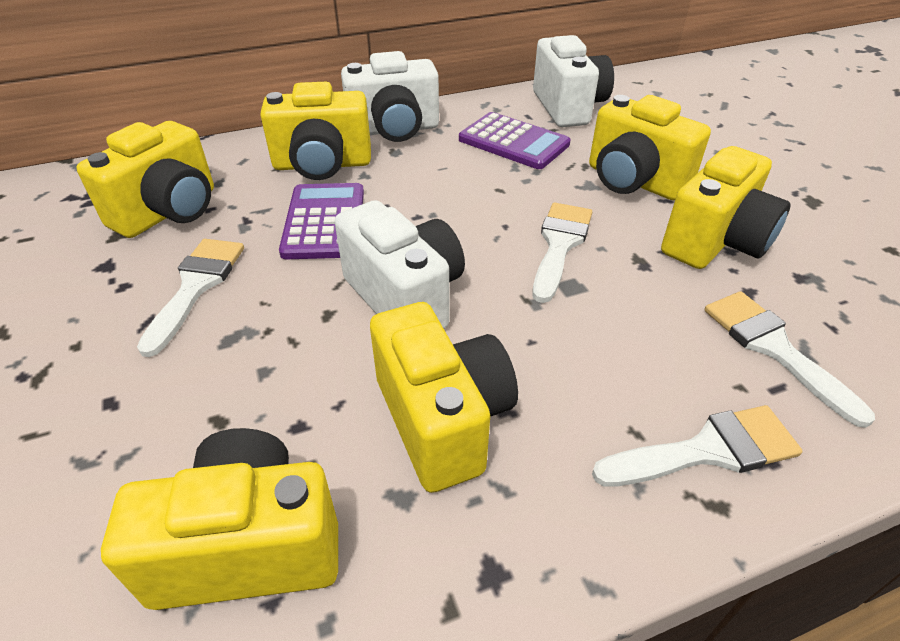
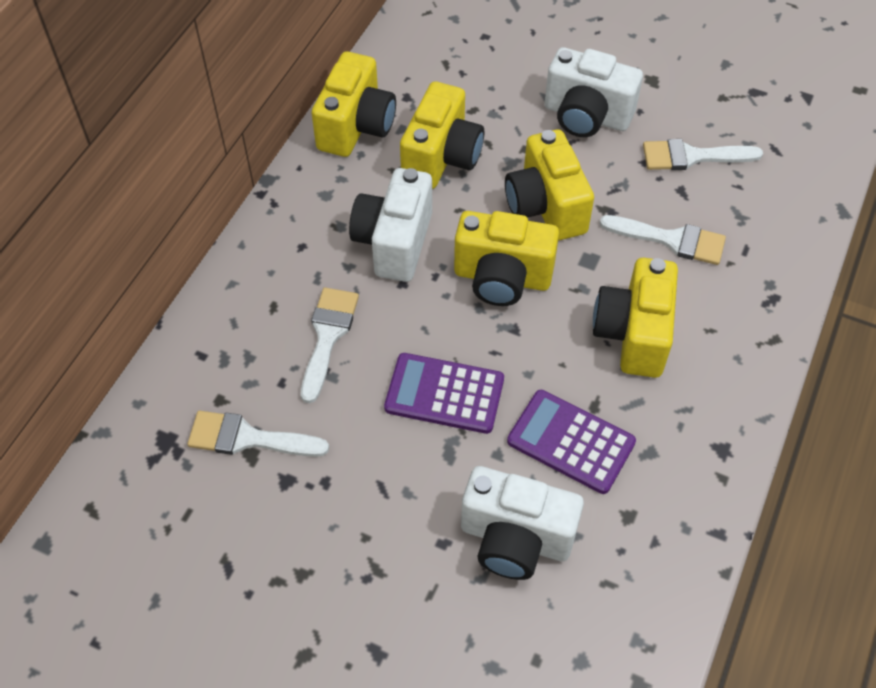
yellow camera: 6 -> 5

